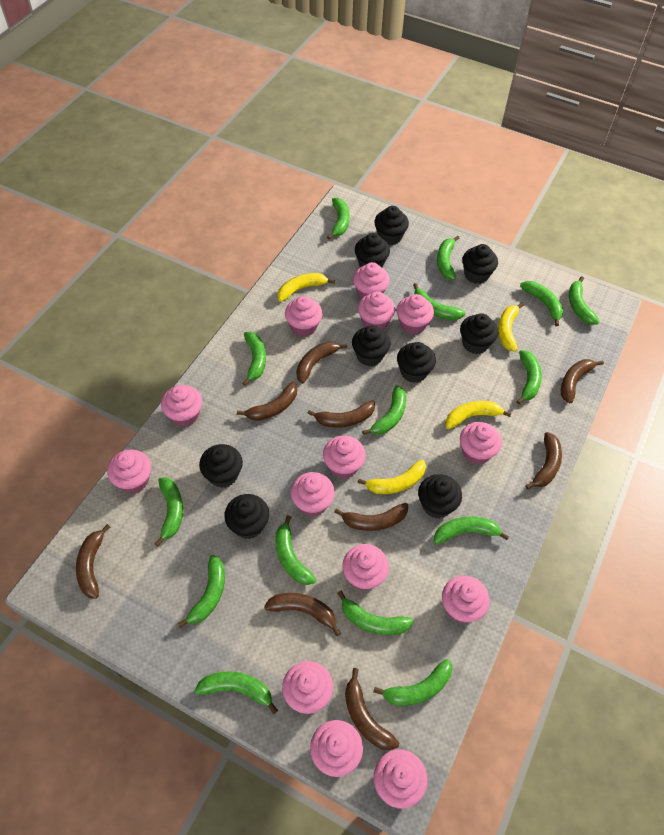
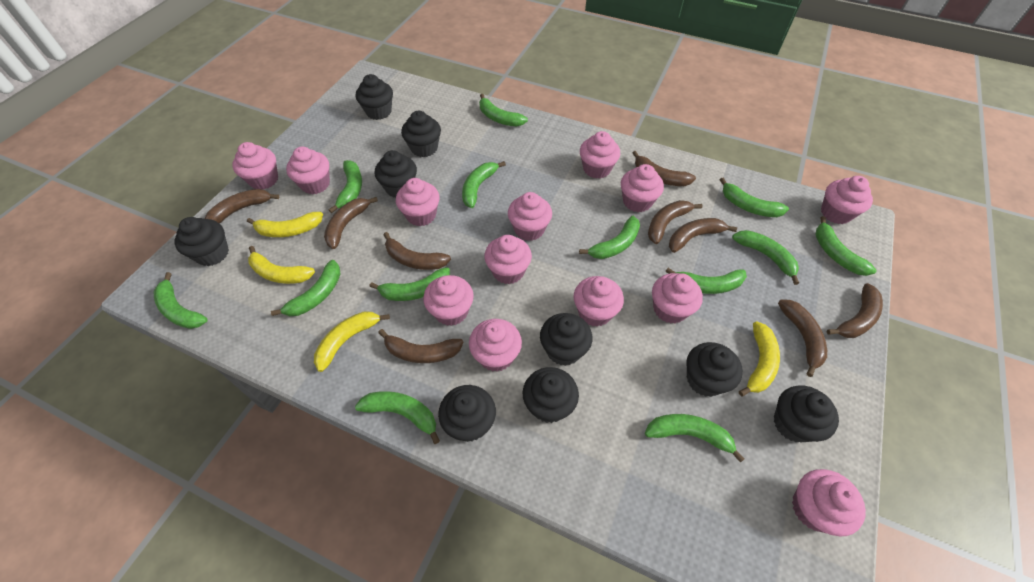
green banana: 15 -> 13
pink cupcake: 14 -> 13

